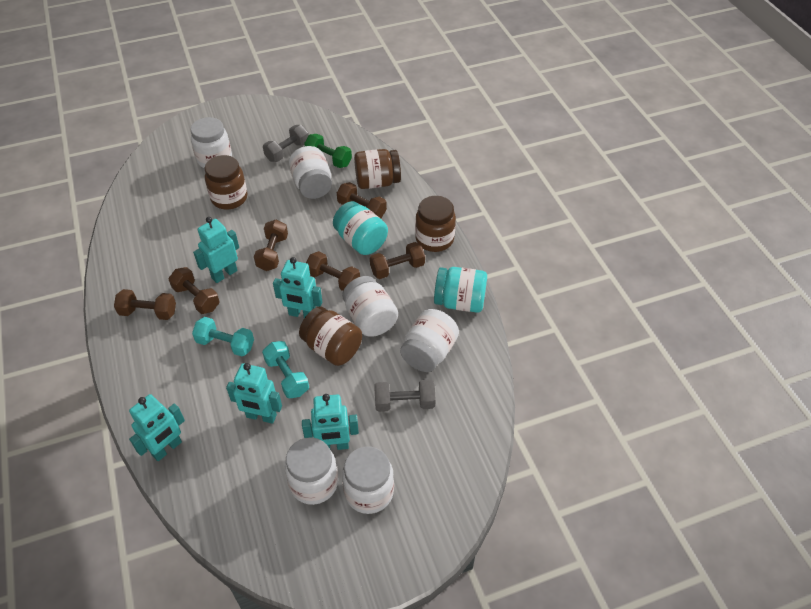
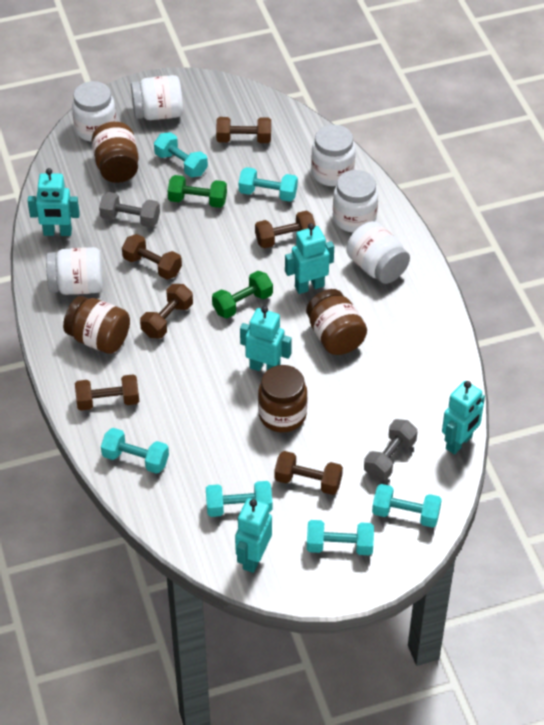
green dumbbell: 1 -> 2
turquoise dumbbell: 2 -> 6
turquoise jar: 2 -> 0

